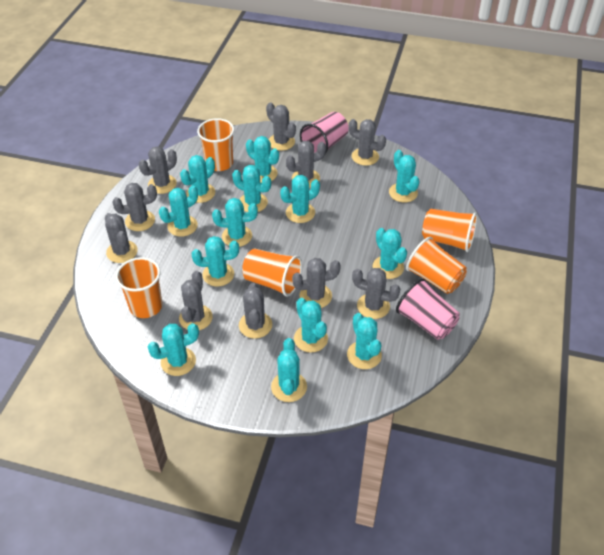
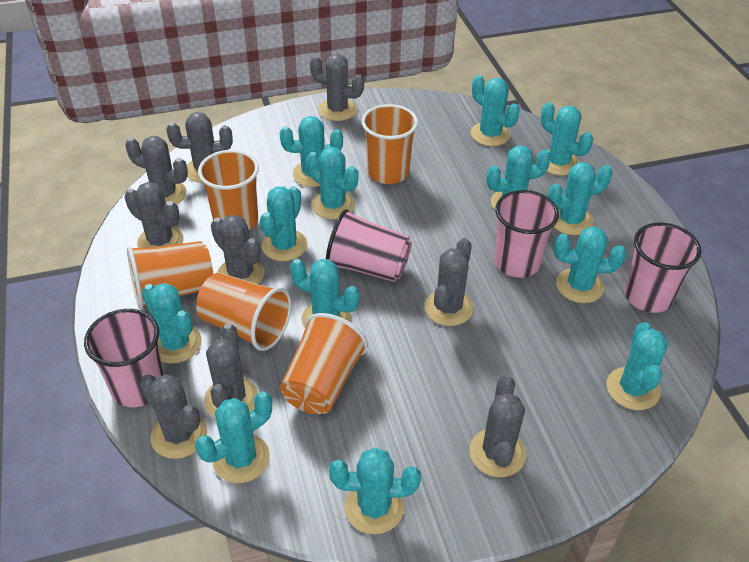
grey cactus: 10 -> 9
pink cup: 2 -> 4

